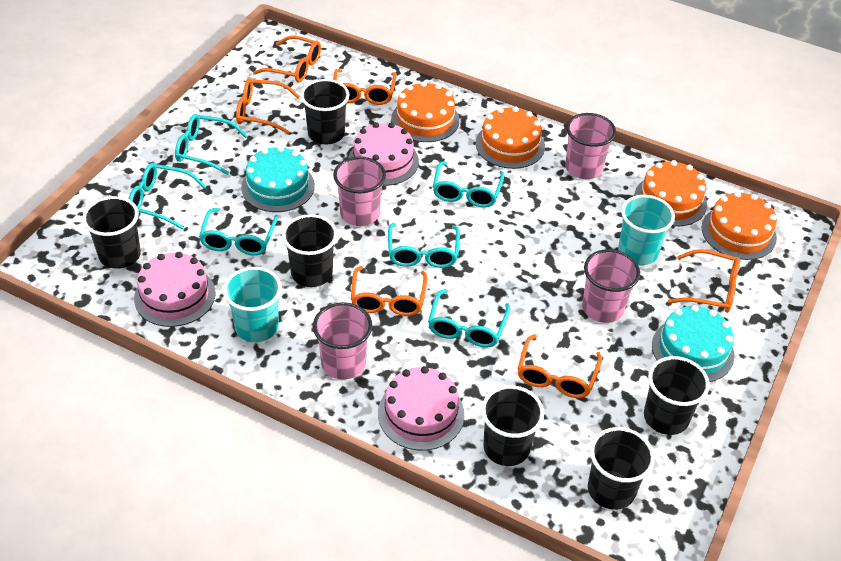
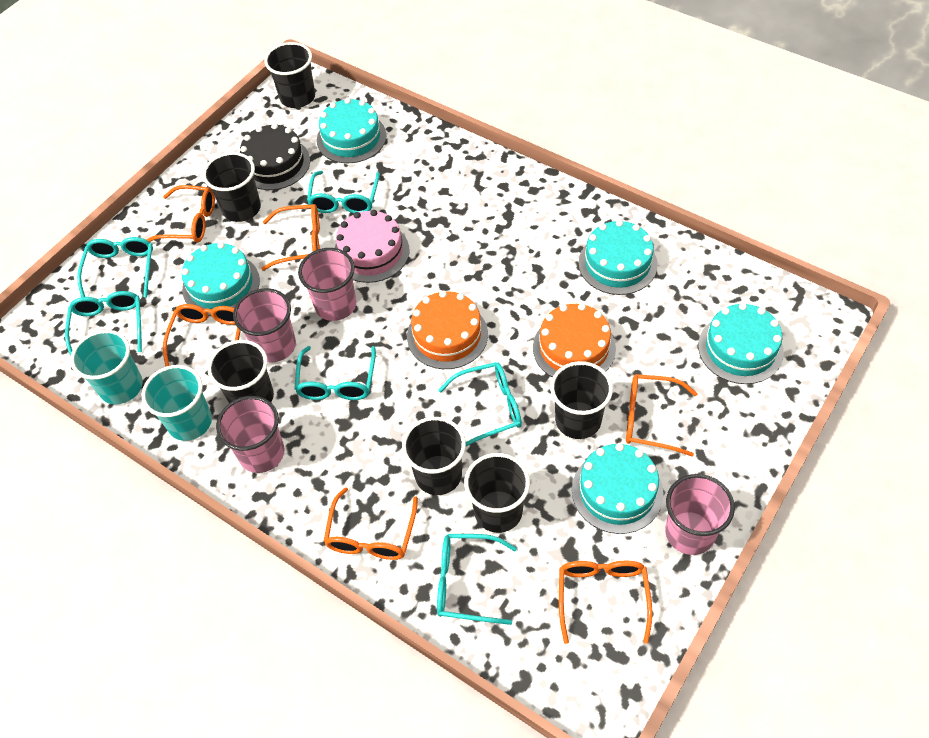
black cake: 0 -> 1
orange cake: 4 -> 2
pink cake: 3 -> 1
turquoise cake: 2 -> 5

